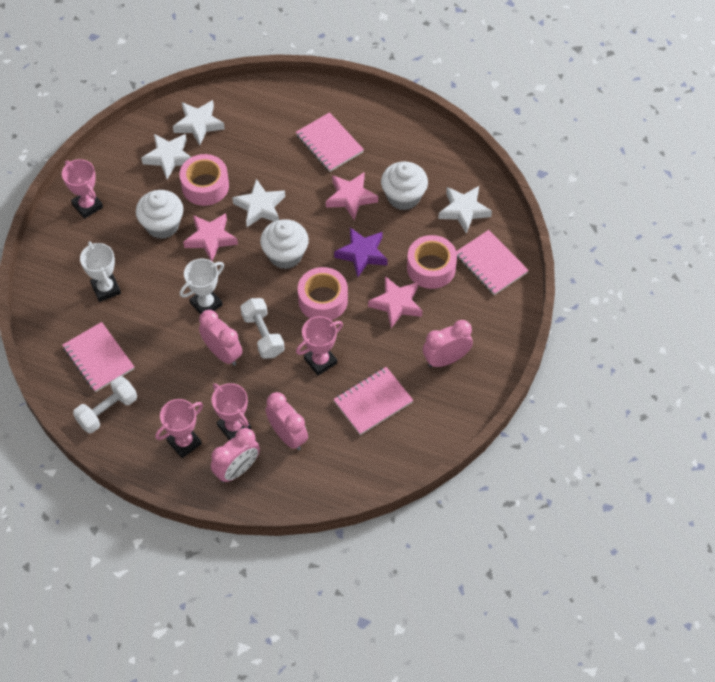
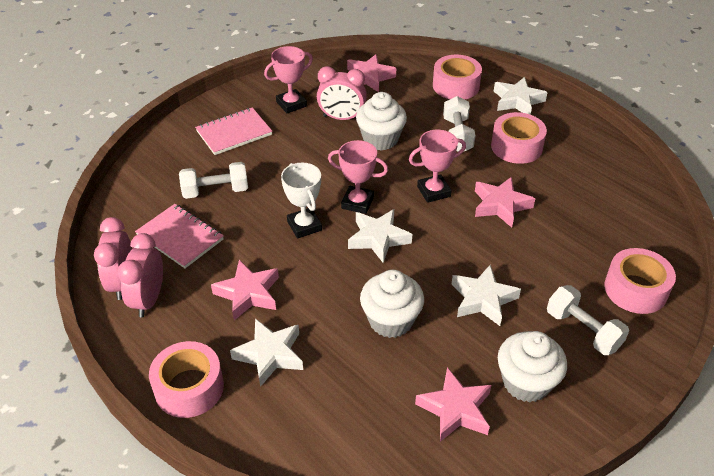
pink clock: 4 -> 3
pink notebook: 4 -> 2
pink star: 3 -> 4
pink tape: 3 -> 4
pink trophy: 4 -> 3
purple star: 1 -> 0
white dumbbell: 2 -> 3
white trophy: 2 -> 1

